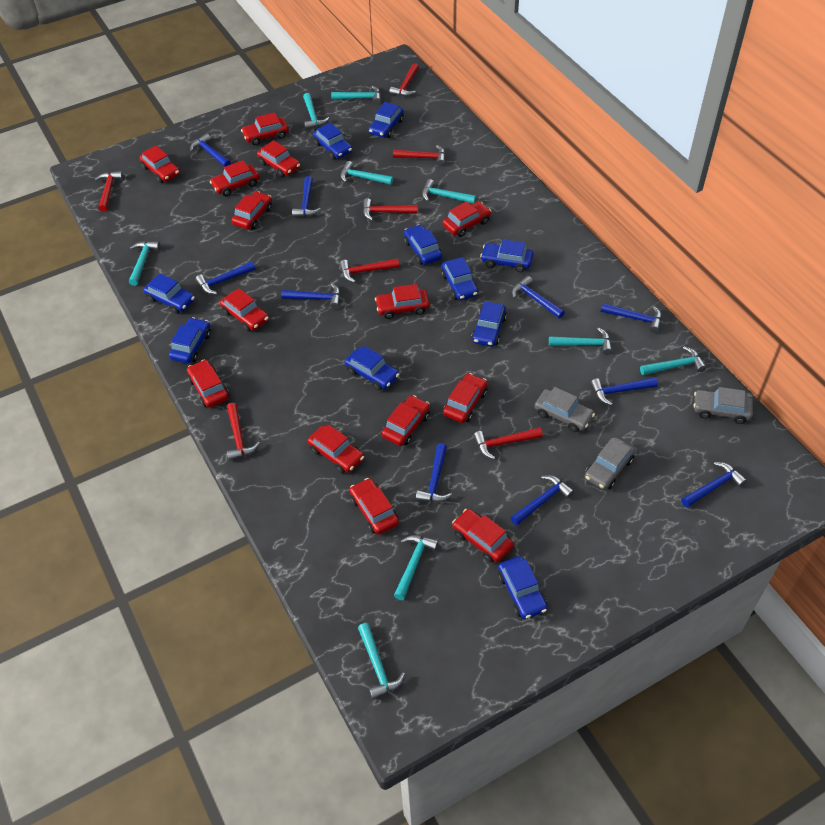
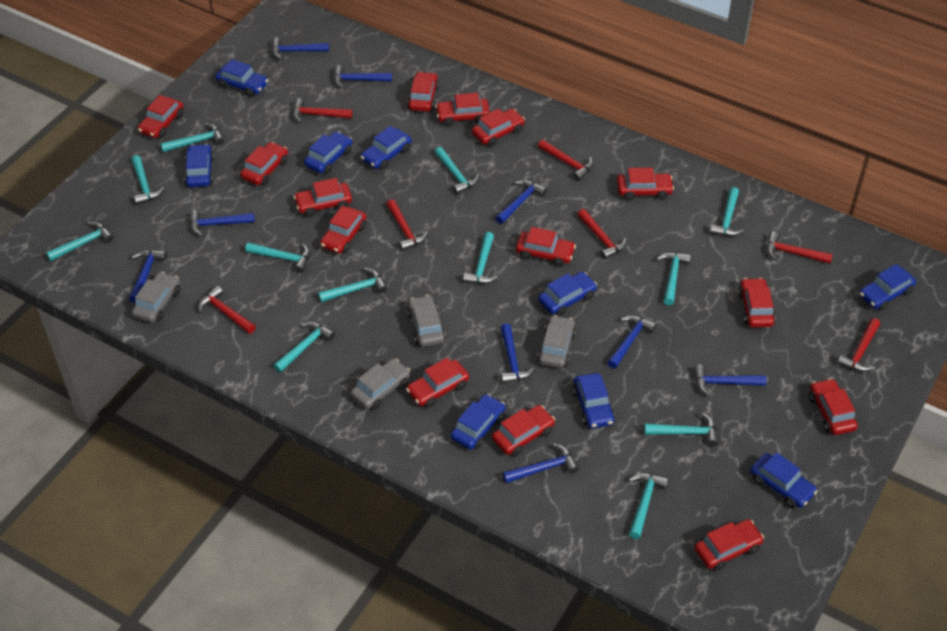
blue car: 10 -> 9
blue hammer: 10 -> 9
grey car: 3 -> 4
turquoise hammer: 9 -> 12

